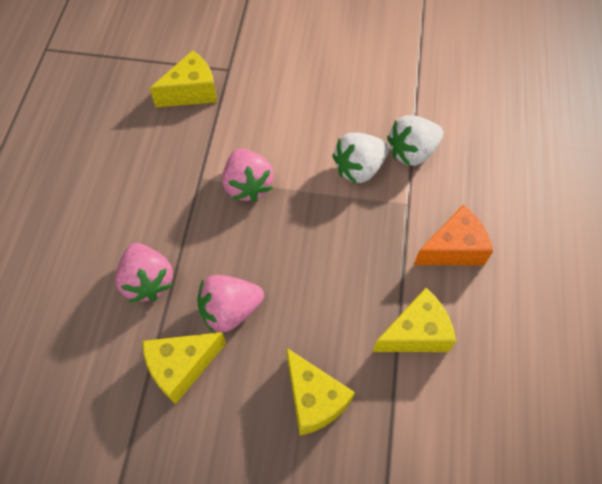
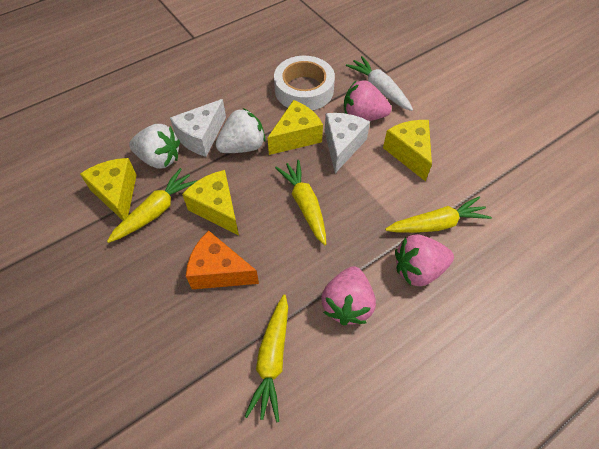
white carrot: 0 -> 1
white cheese: 0 -> 2
white tape: 0 -> 1
yellow carrot: 0 -> 4

